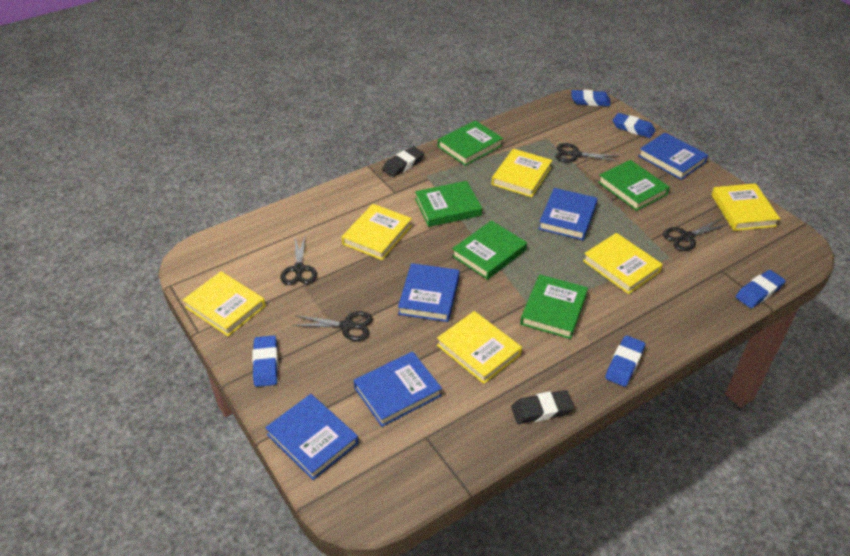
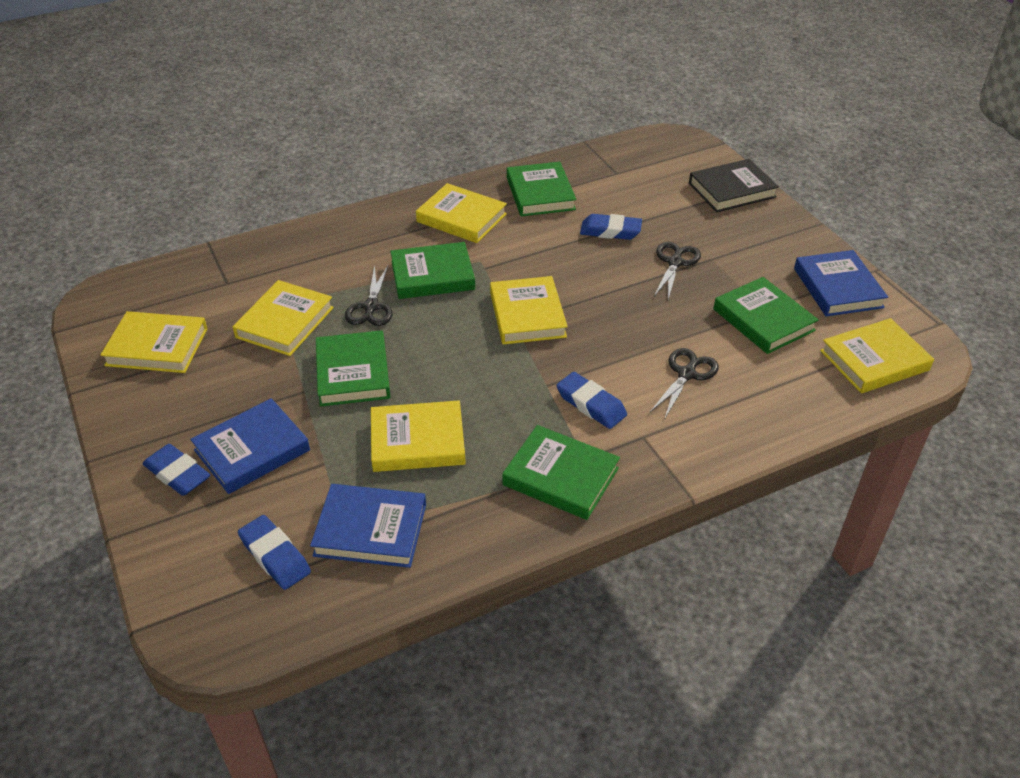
black book: 0 -> 1
black eraser: 2 -> 0
black scissors: 4 -> 3
blue book: 5 -> 3
blue eraser: 5 -> 4

